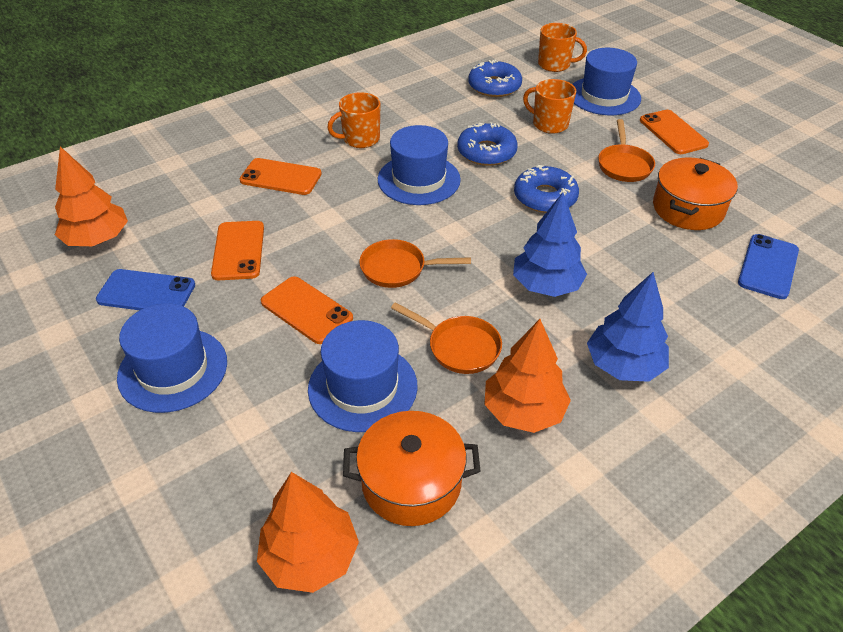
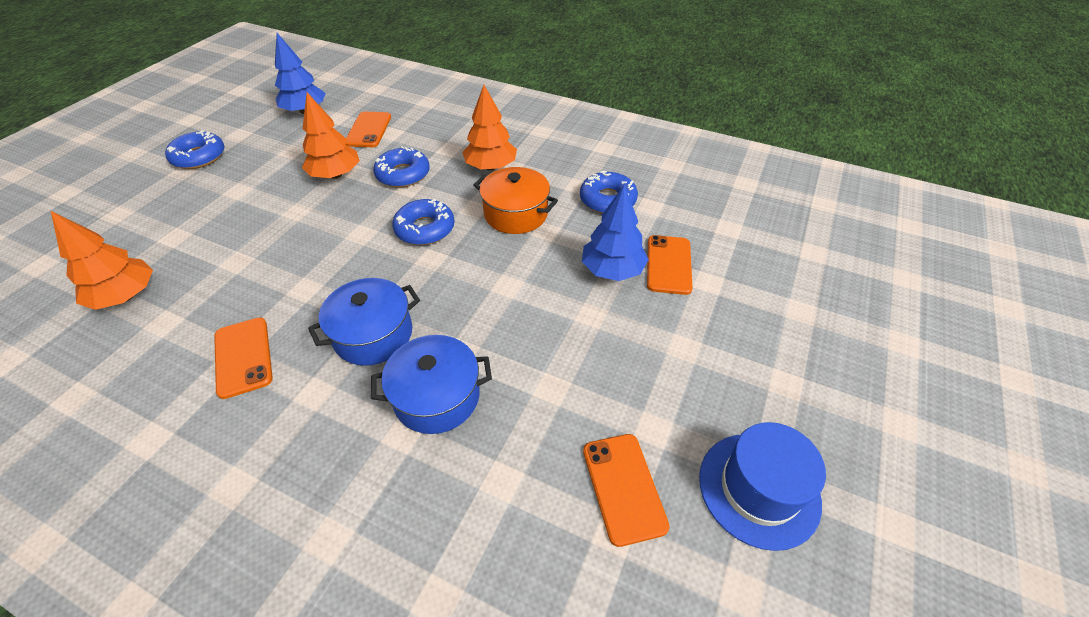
blue donut: 3 -> 4
blue hat: 4 -> 1
blue phone: 2 -> 0
blue pot: 0 -> 2
orange mug: 3 -> 0
orange pan: 3 -> 0
orange pot: 2 -> 1

